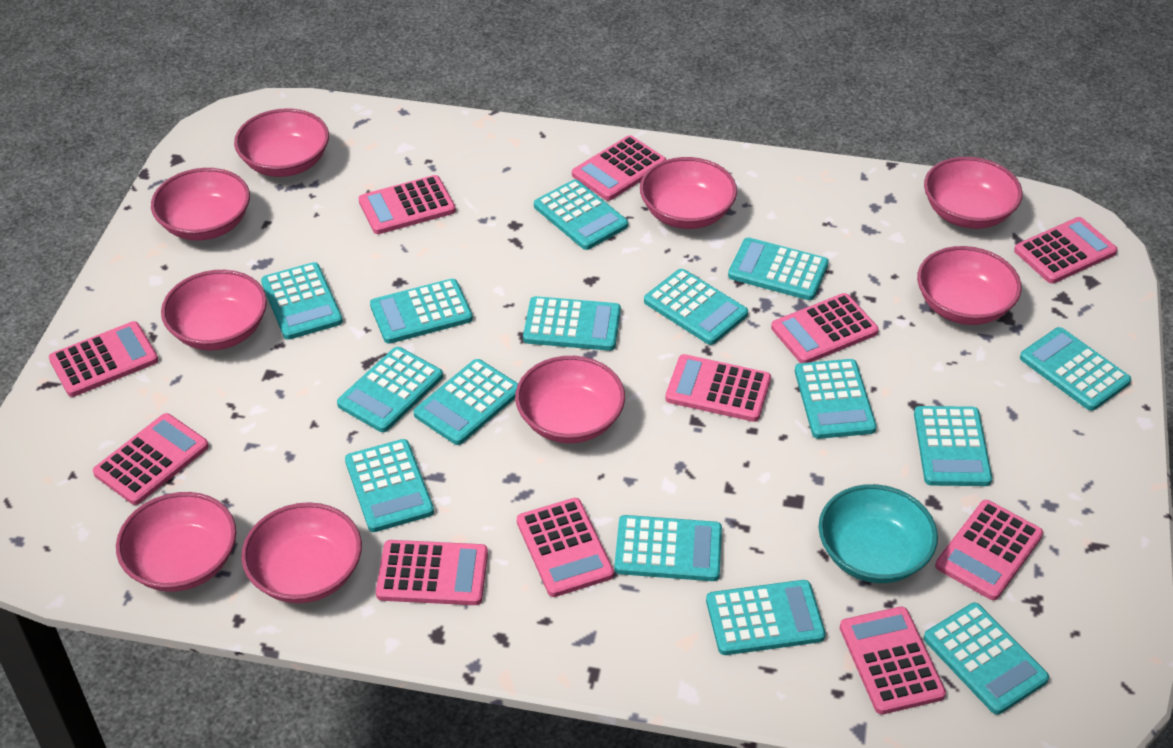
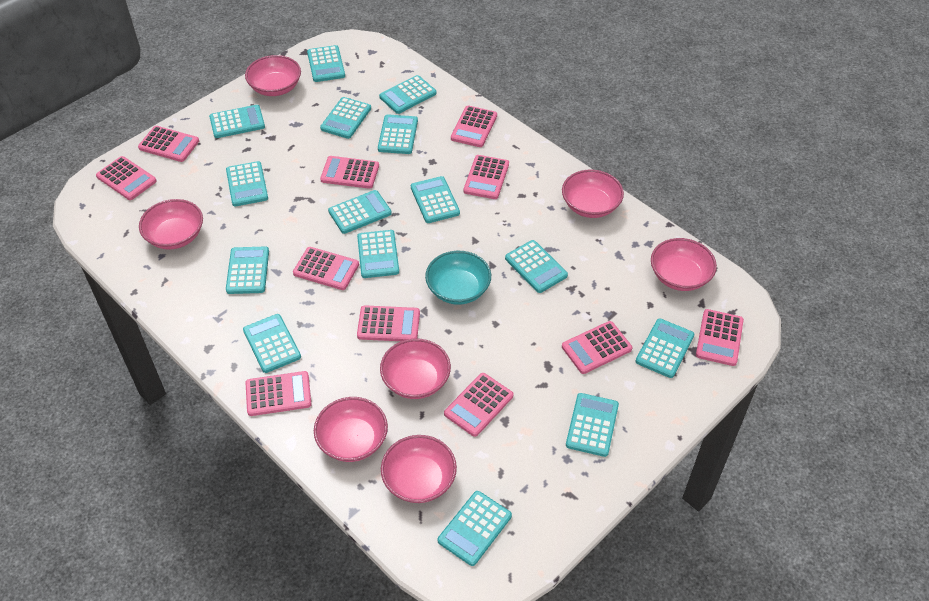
pink bowl: 9 -> 7

